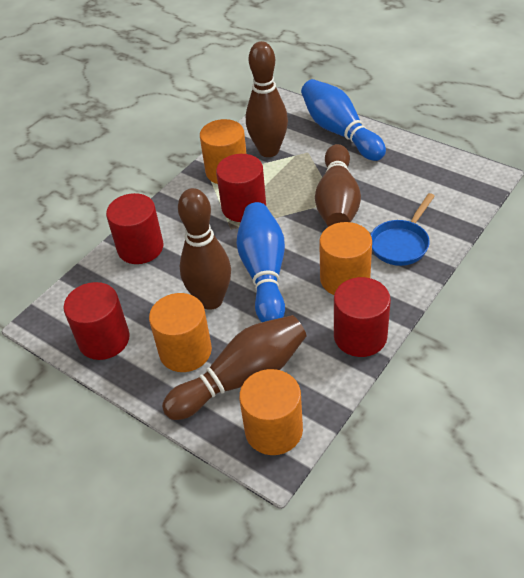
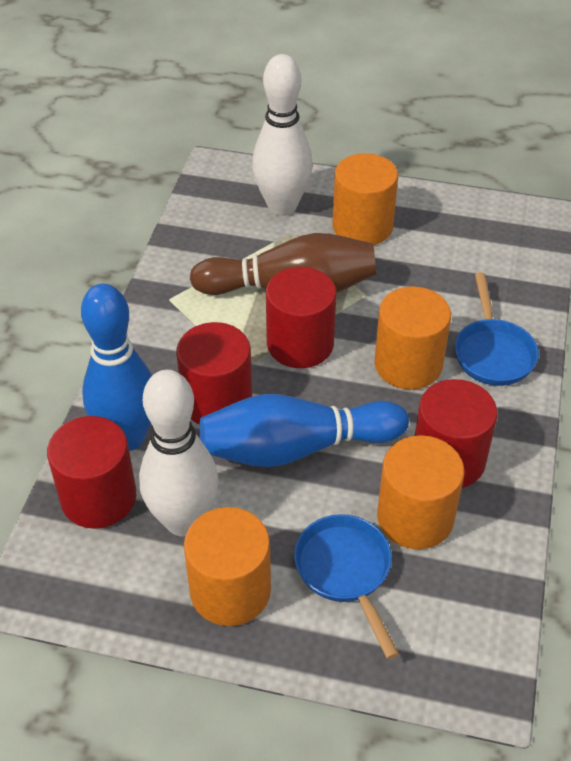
blue pan: 1 -> 2
brown bowling pin: 4 -> 1
white bowling pin: 0 -> 2

